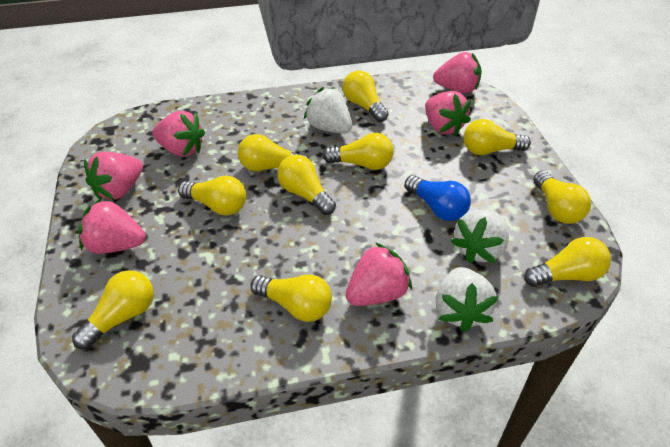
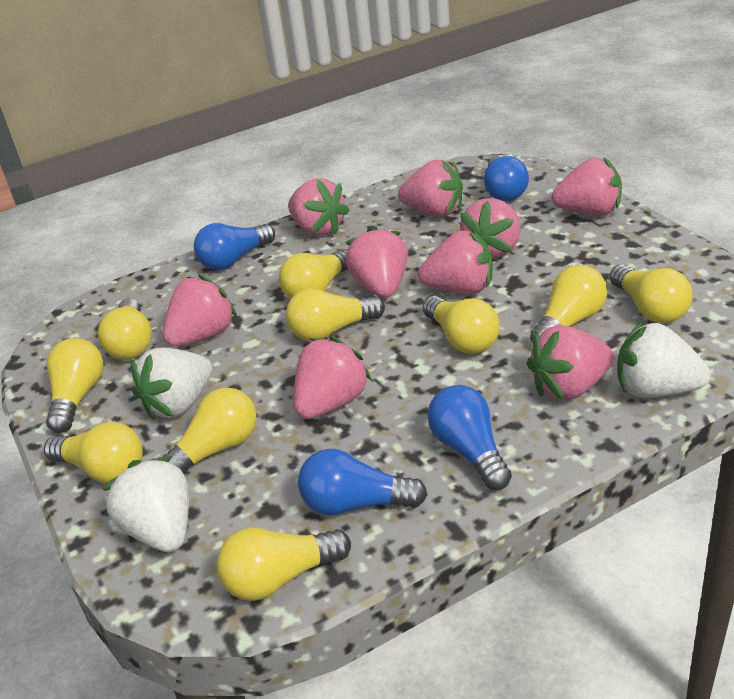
blue light bulb: 1 -> 4
pink strawberry: 6 -> 9

